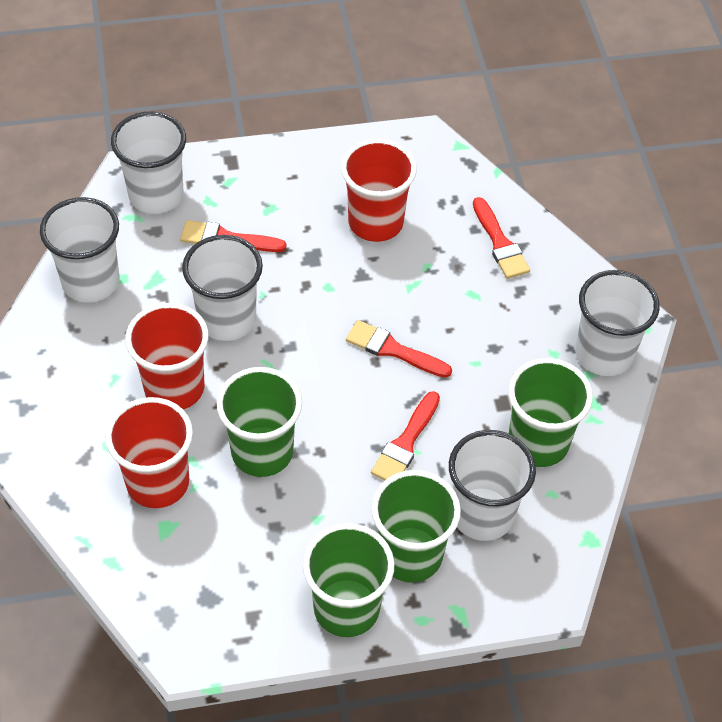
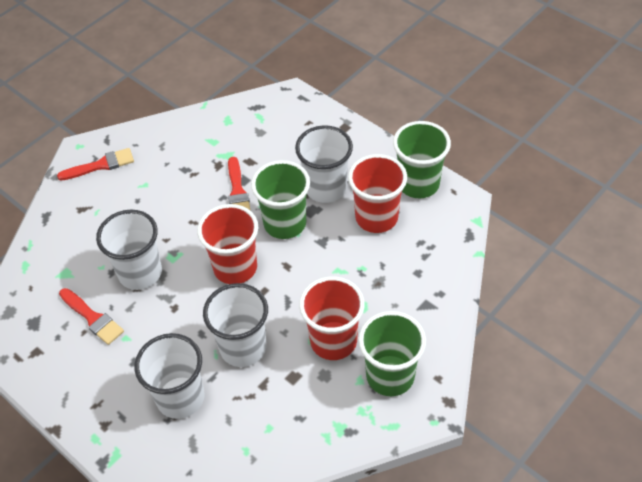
green cup: 4 -> 3
red brush: 4 -> 3
white cup: 5 -> 4

